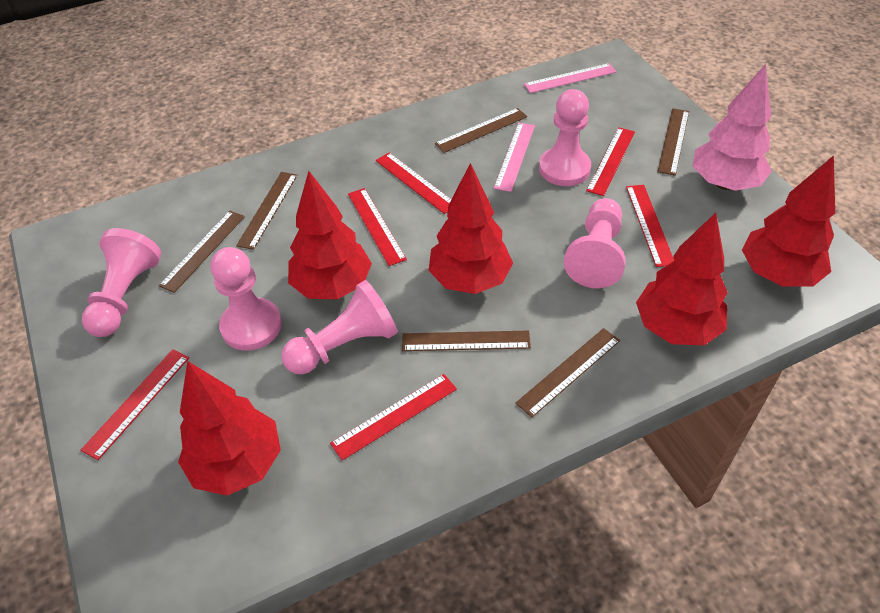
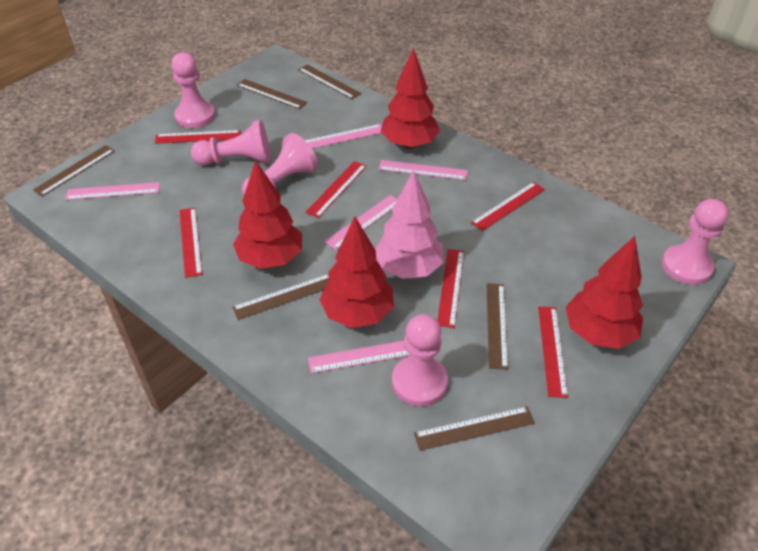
pink ruler: 2 -> 5
red tree: 5 -> 4

